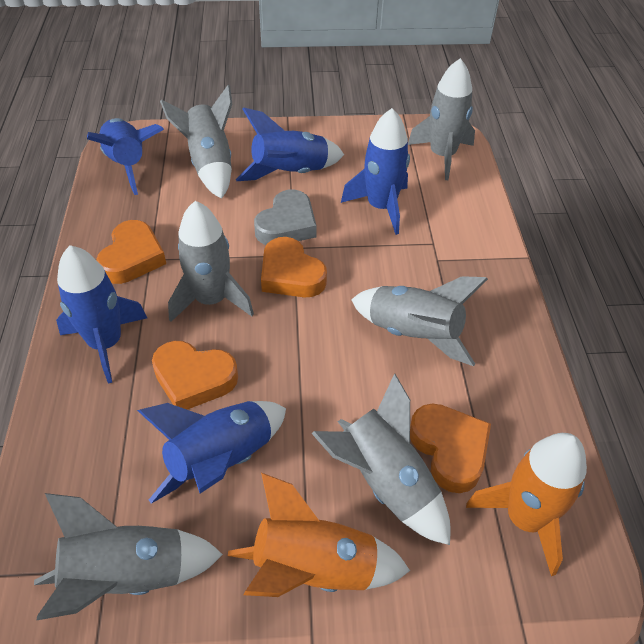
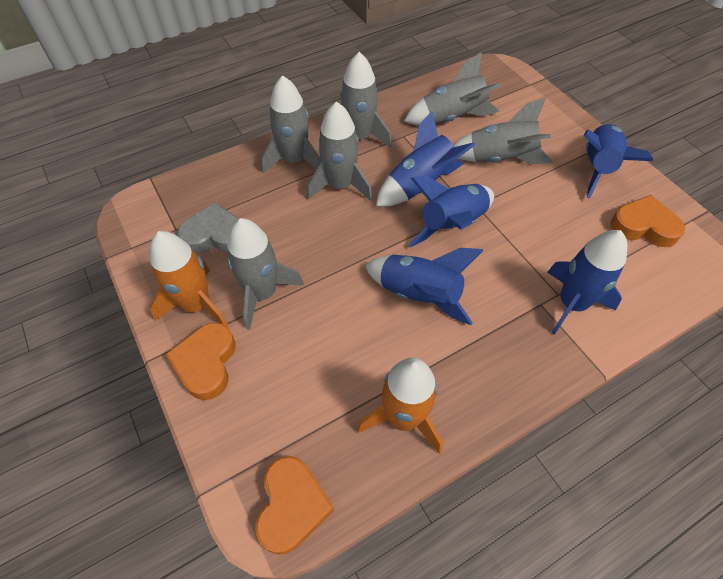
orange heart: 4 -> 3

